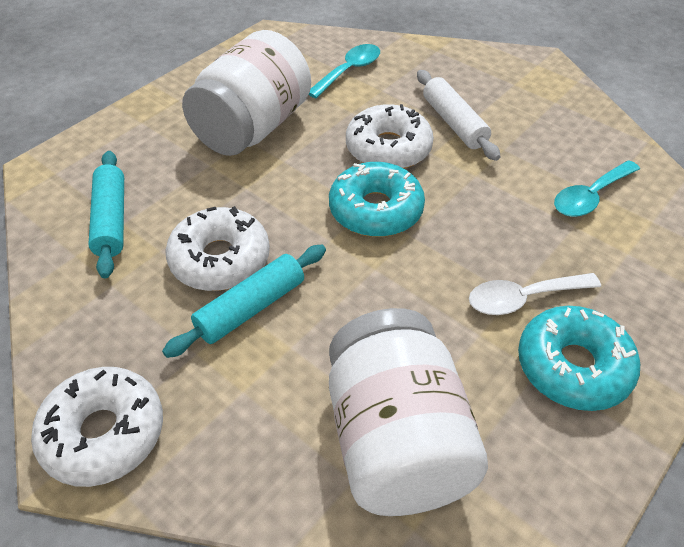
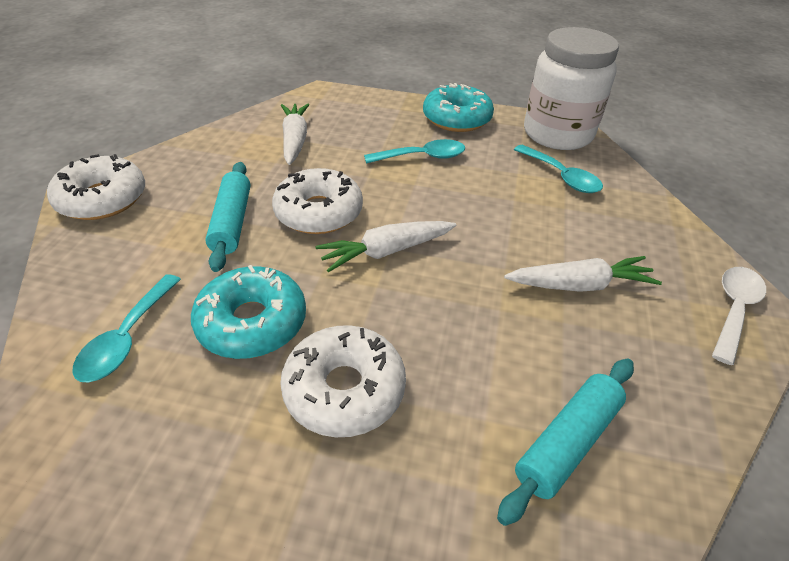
turquoise spoon: 2 -> 3
white carrot: 0 -> 3
white jar: 2 -> 1
white rolling pin: 1 -> 0

